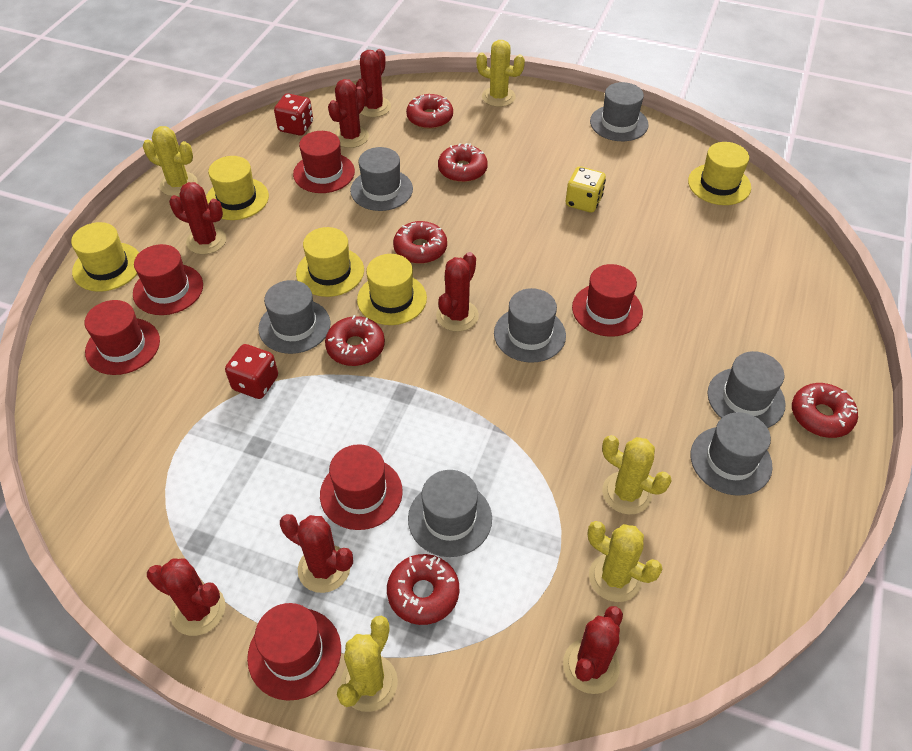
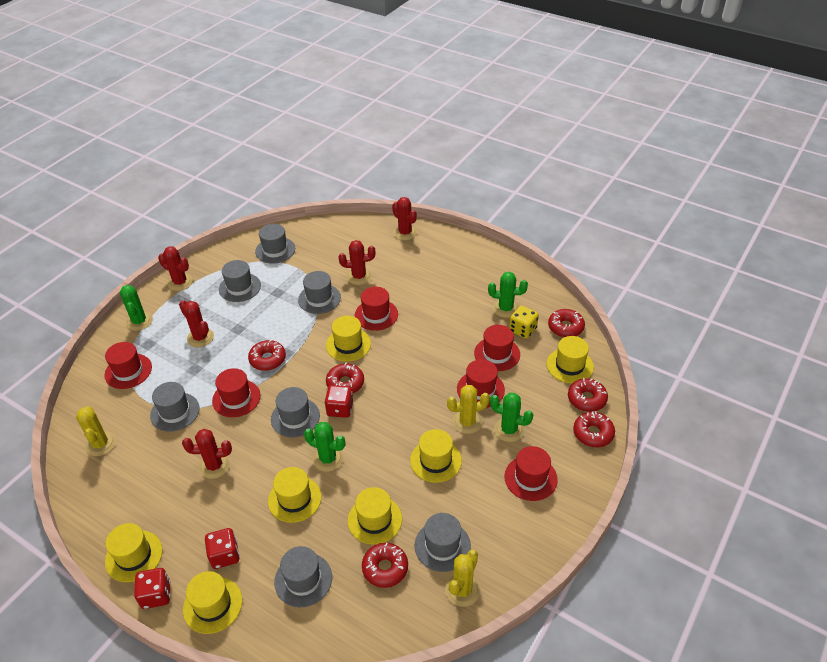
green cactus: 0 -> 4
red cactus: 7 -> 5
red dice: 2 -> 3
yellow cactus: 5 -> 3
yellow hat: 5 -> 7

